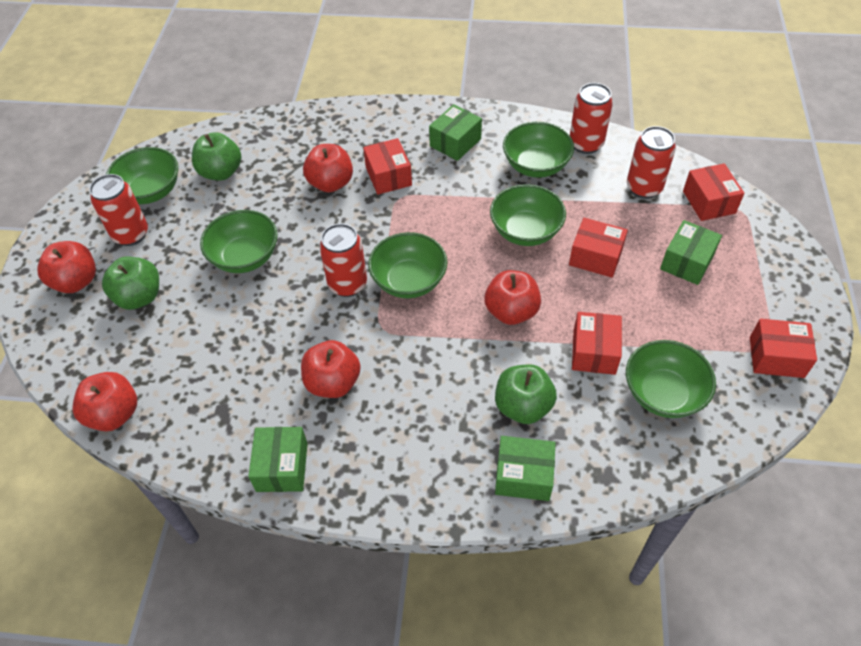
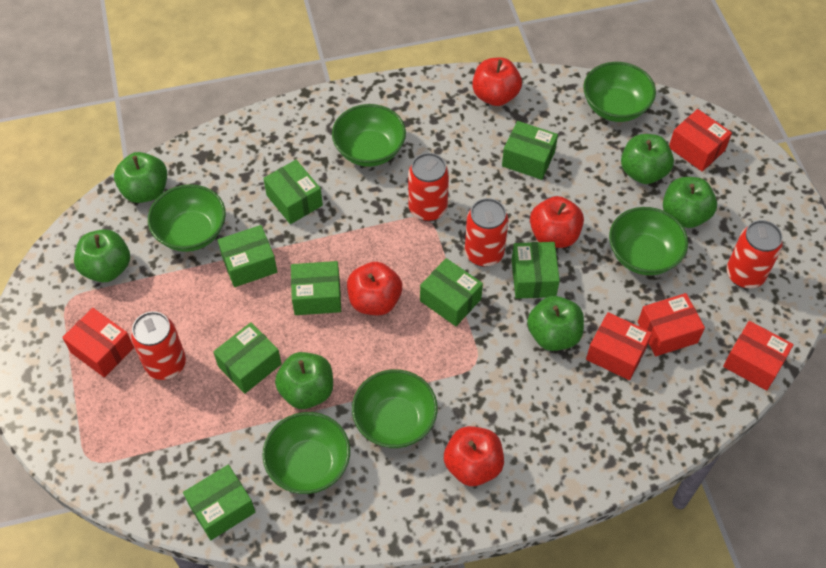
green apple: 3 -> 6
green box: 4 -> 8
red apple: 5 -> 4

